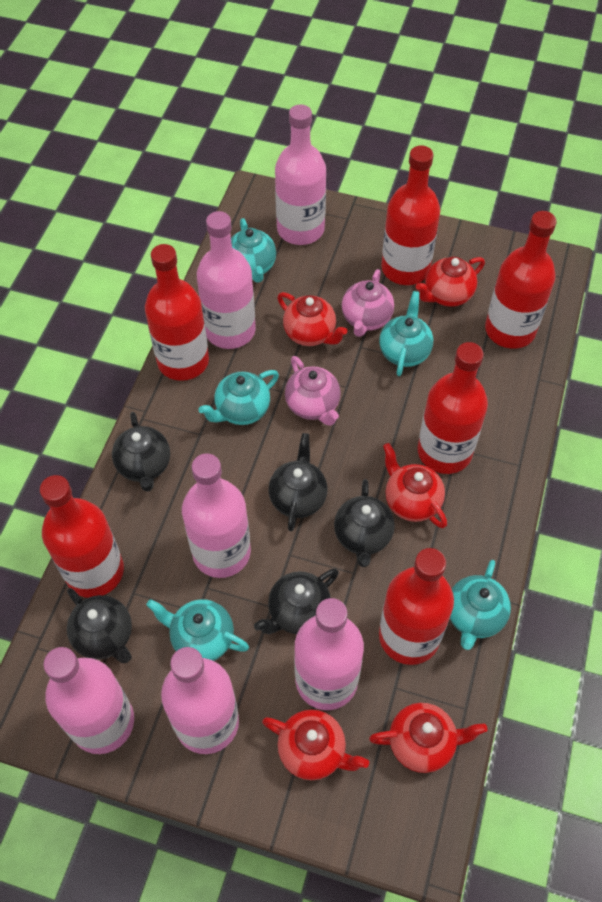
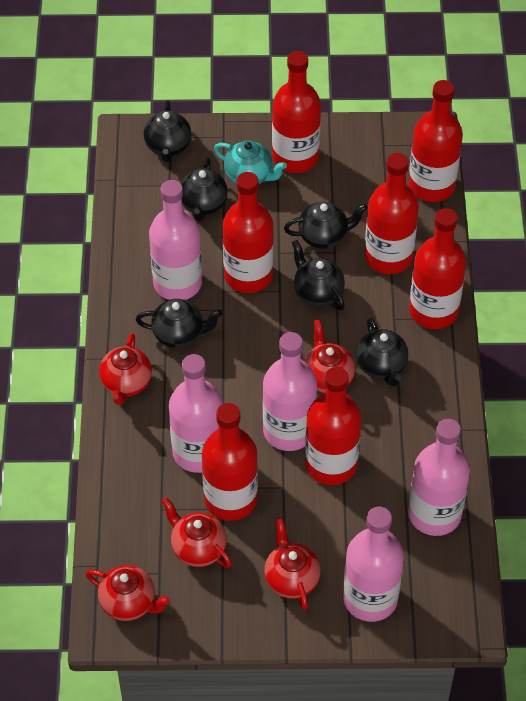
black teapot: 5 -> 6
pink bottle: 6 -> 5
pink teapot: 2 -> 0
red bottle: 6 -> 7
turquoise teapot: 5 -> 1

